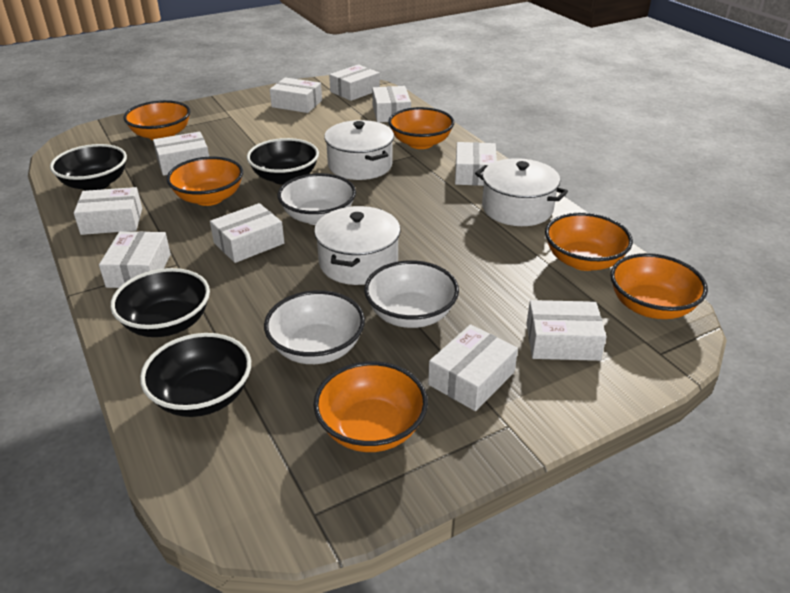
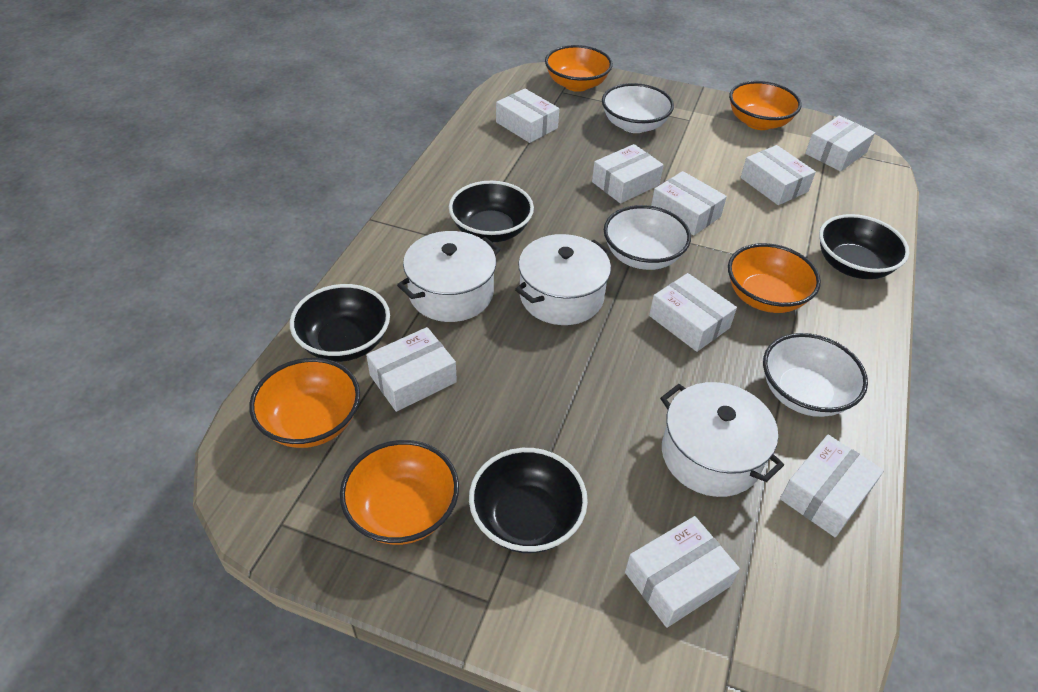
orange bowl: 6 -> 5
white box: 10 -> 9

